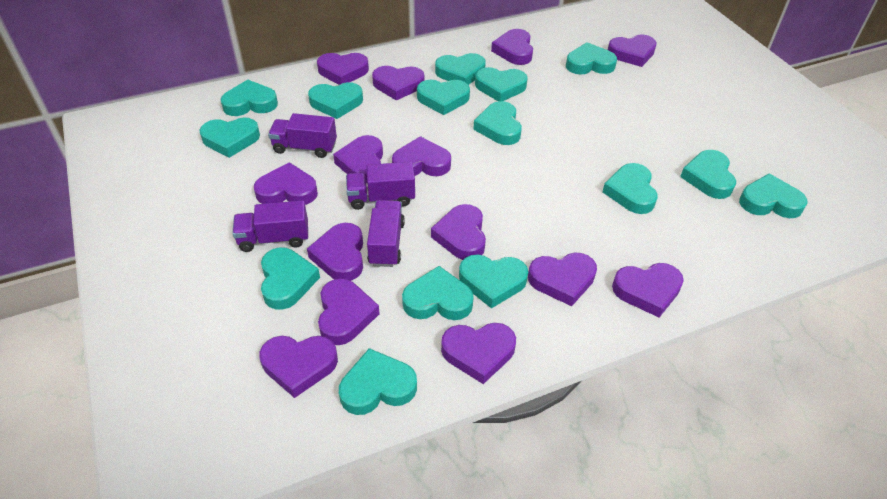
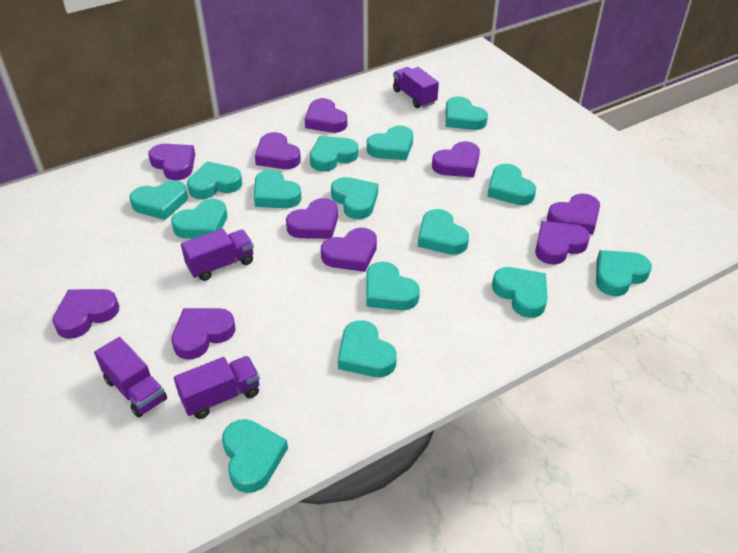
purple heart: 14 -> 10

